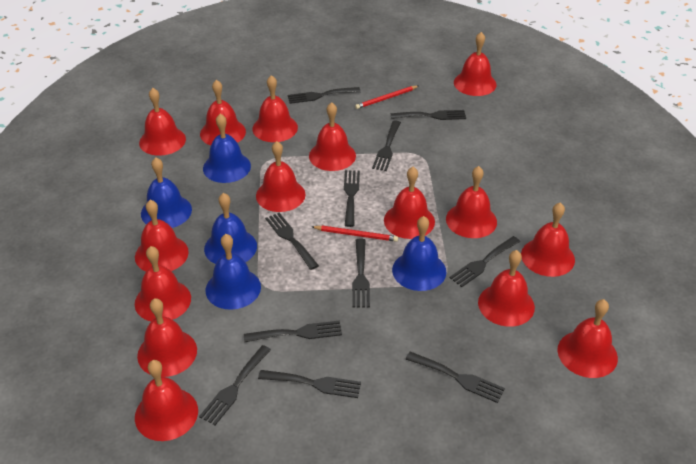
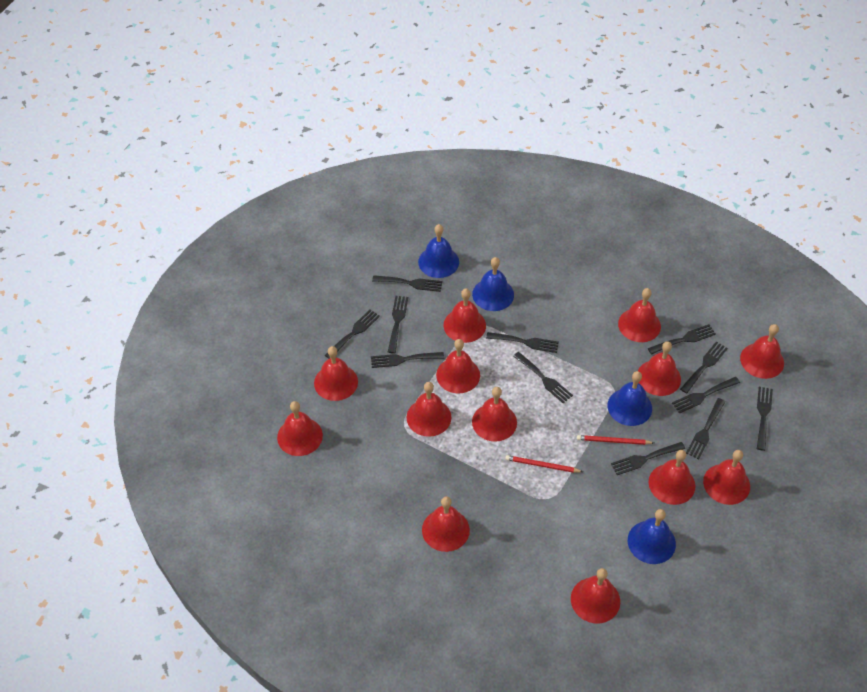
black fork: 11 -> 12
blue bell: 5 -> 4
red bell: 15 -> 13

